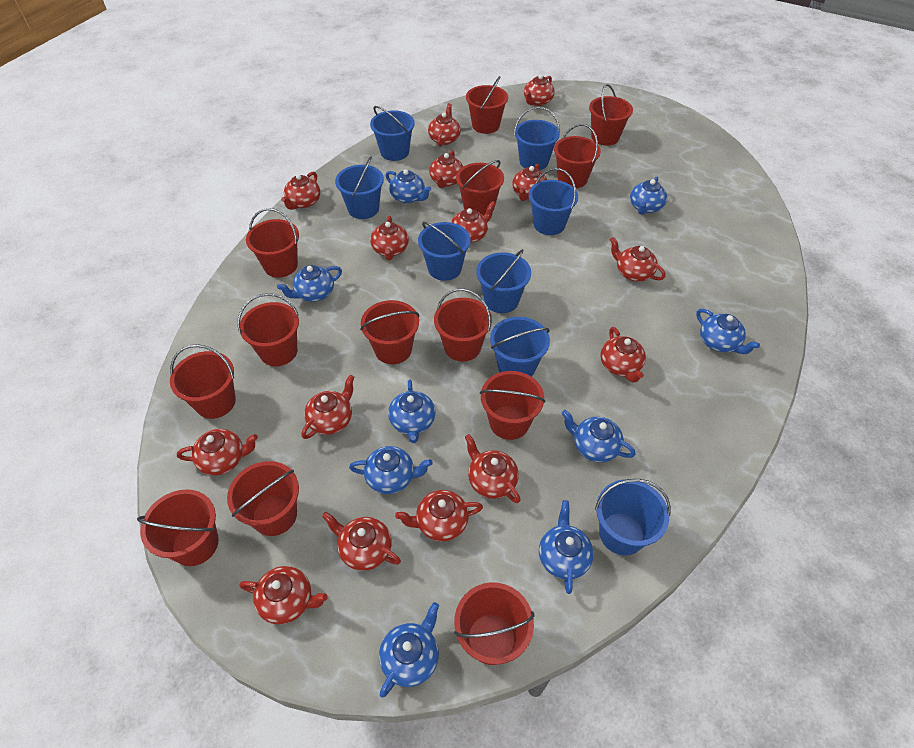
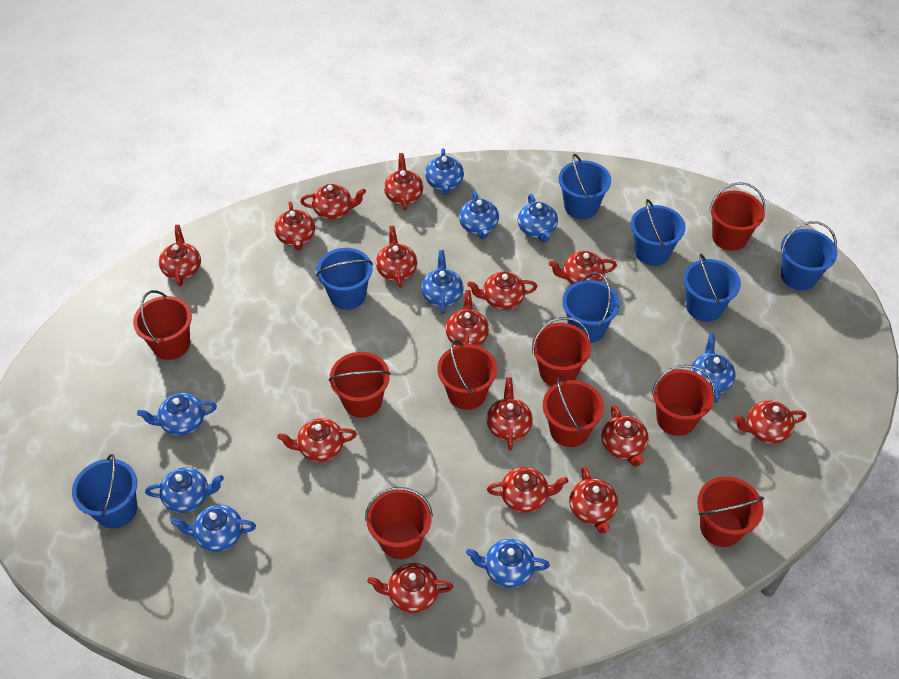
blue bucket: 8 -> 7
red bucket: 13 -> 9

